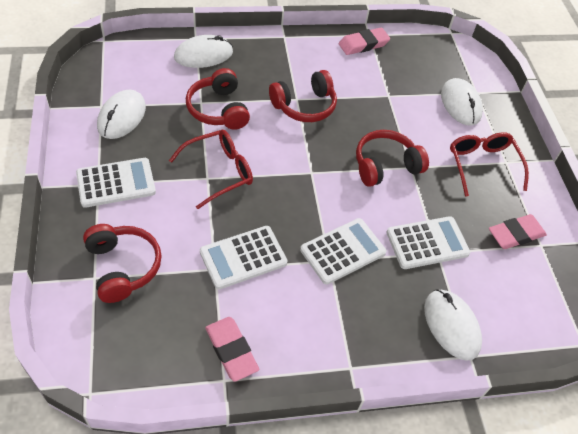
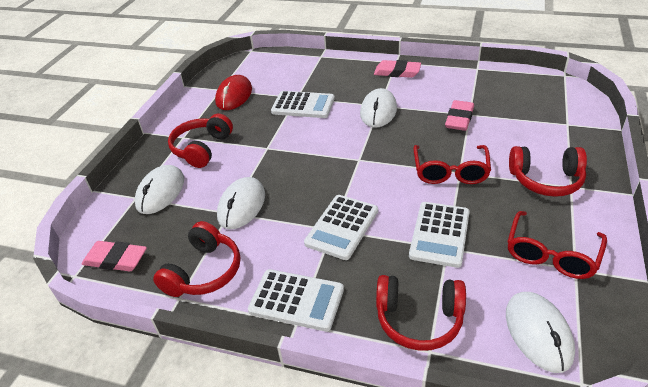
red mouse: 0 -> 1

